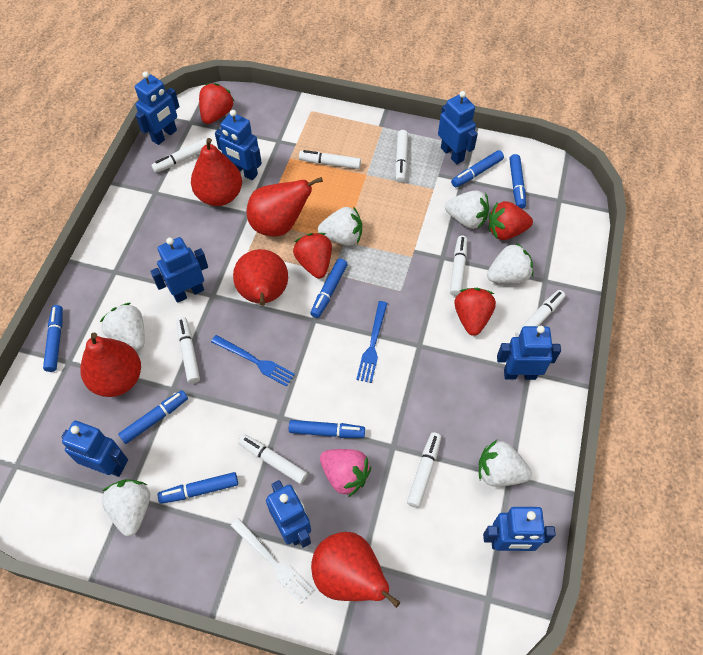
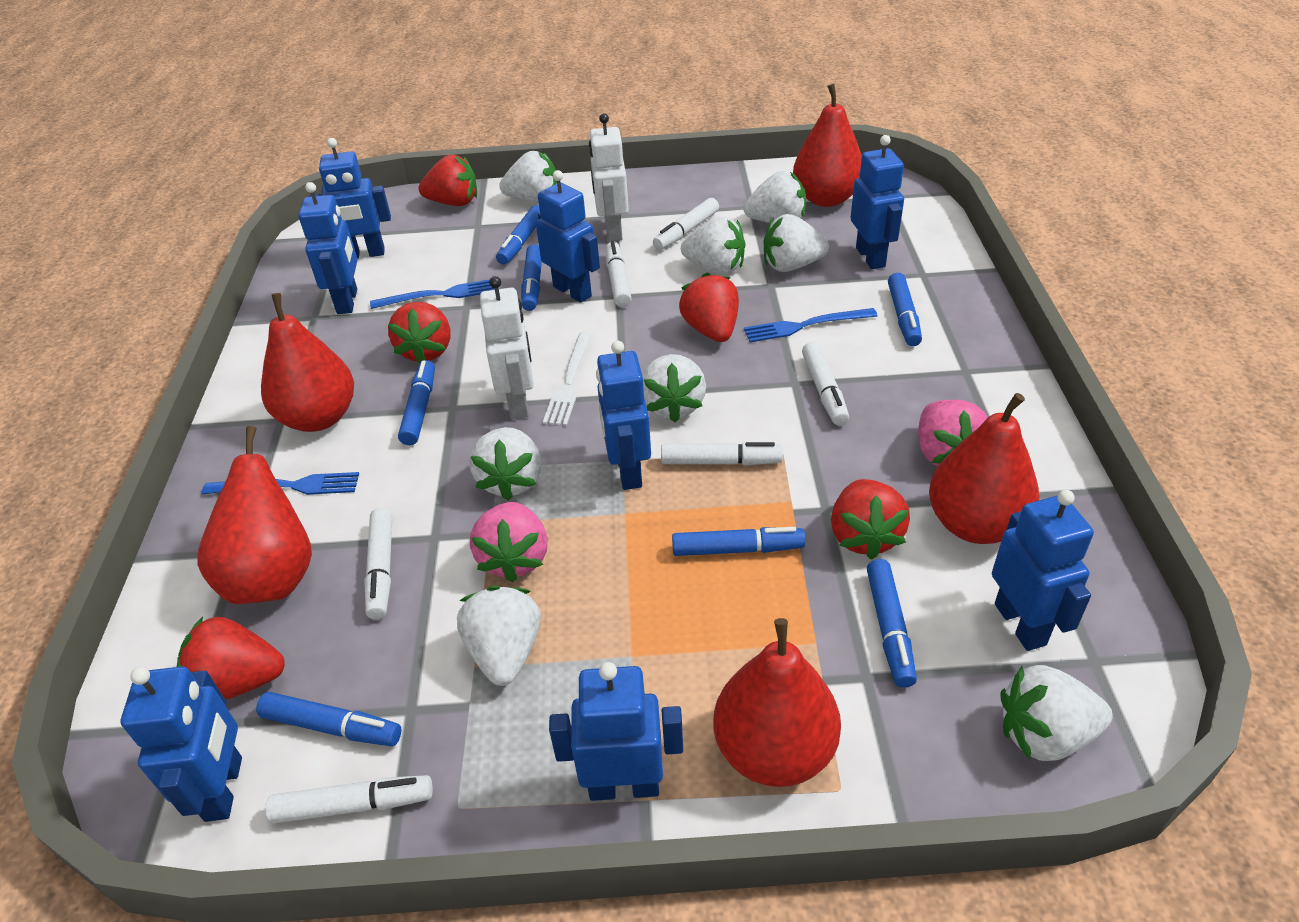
blue fork: 2 -> 3
pink strawberry: 1 -> 2
red strawberry: 4 -> 5
white marker: 8 -> 6
white robot: 0 -> 2
white strawberry: 6 -> 8

